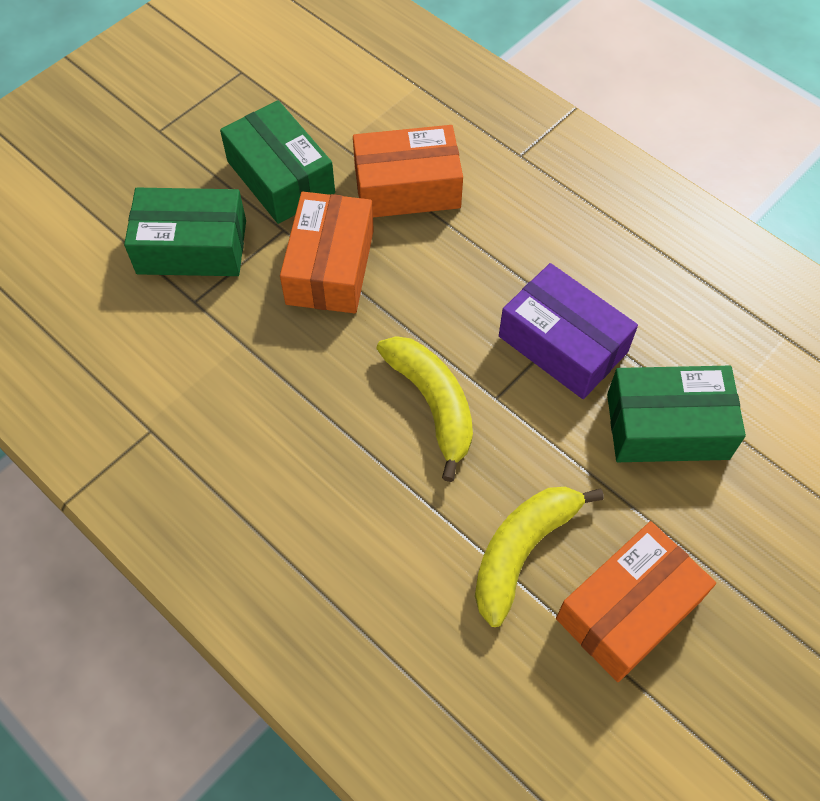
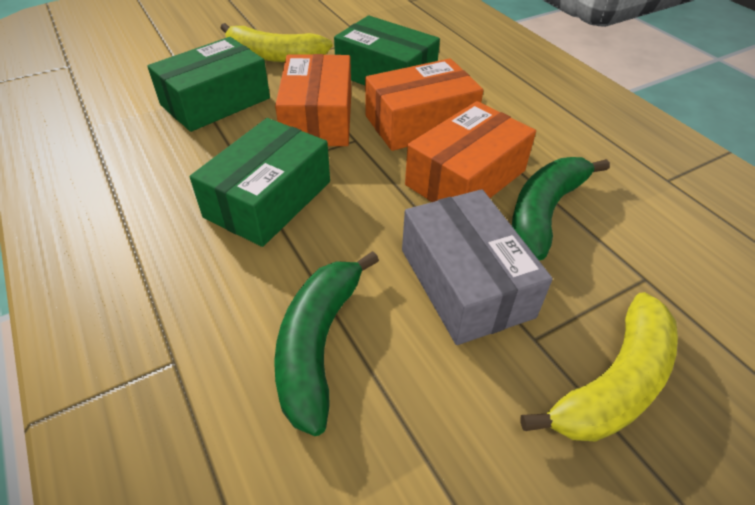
green banana: 0 -> 2
grey box: 0 -> 1
purple box: 1 -> 0

